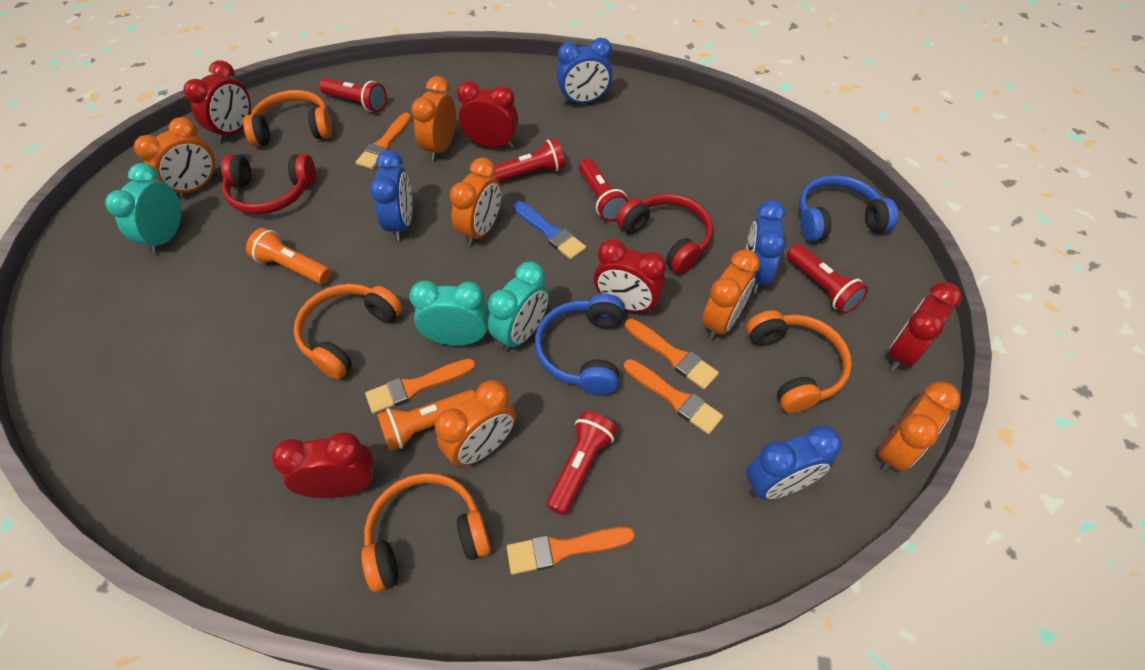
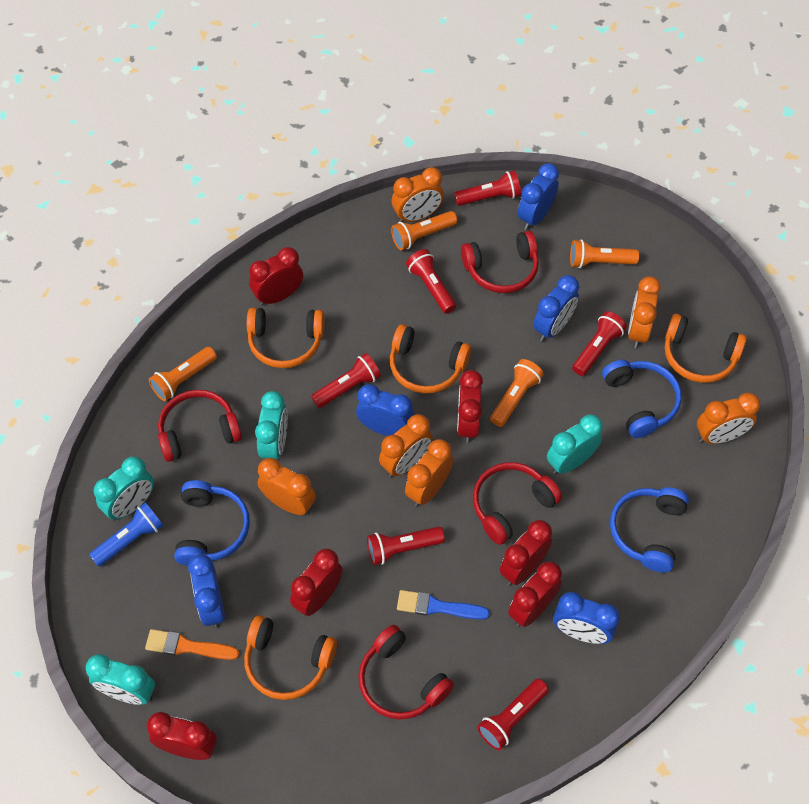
blue clock: 4 -> 5
blue flashlight: 0 -> 1
blue headphones: 2 -> 3
orange brush: 5 -> 1
orange flashlight: 2 -> 4
red clock: 5 -> 6
red flashlight: 5 -> 6
red headphones: 2 -> 4
turquoise clock: 3 -> 4

